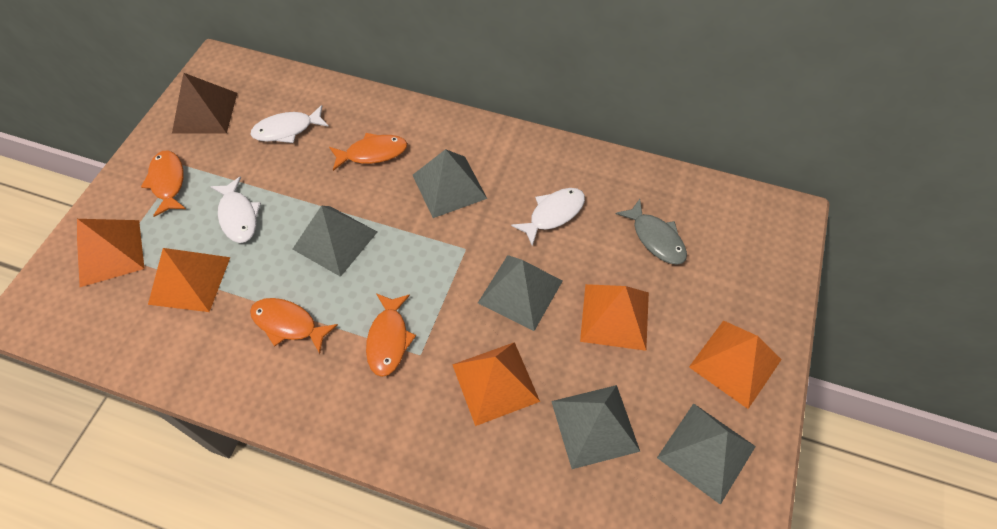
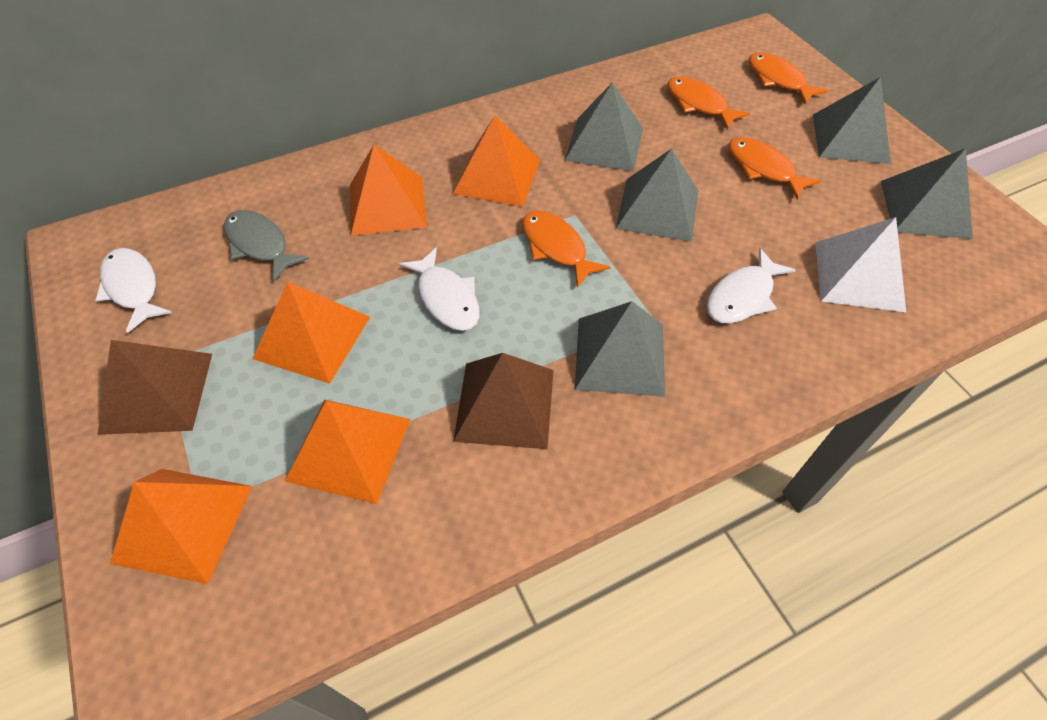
brown pyramid: 1 -> 2
white pyramid: 0 -> 1

